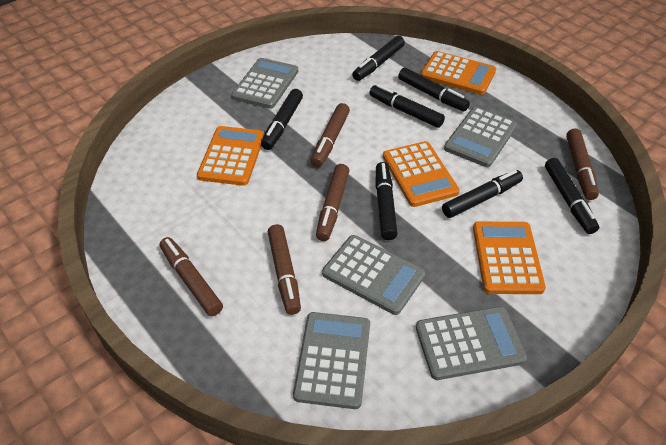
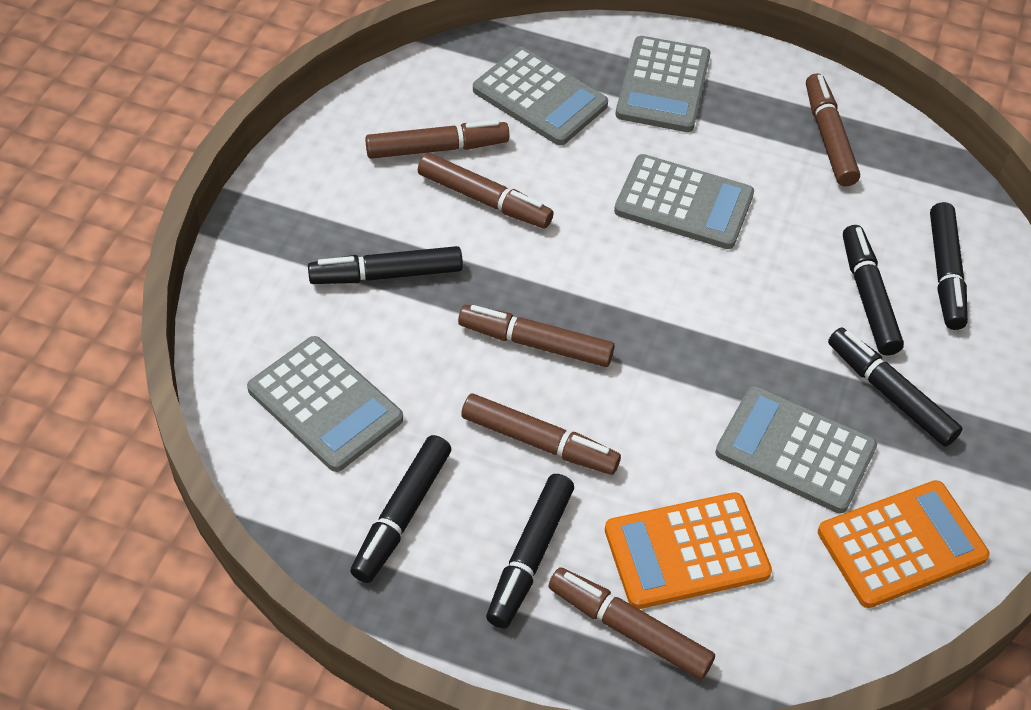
black marker: 7 -> 6
brown marker: 5 -> 6
orange calculator: 4 -> 2

